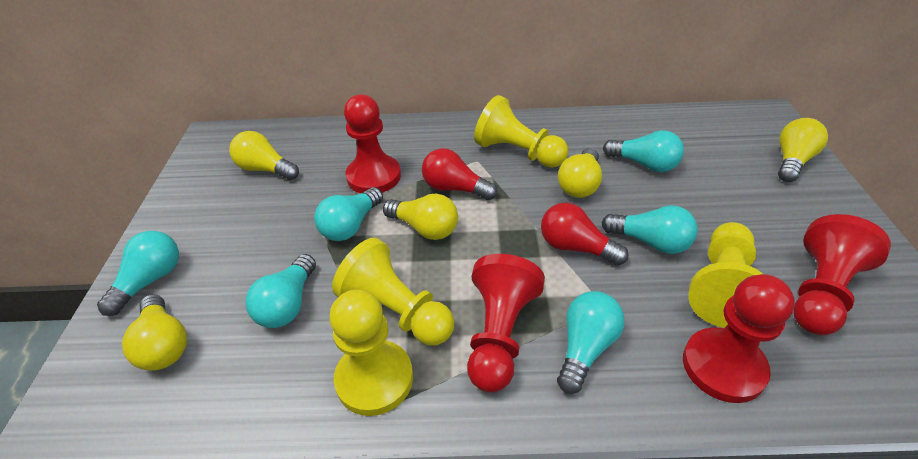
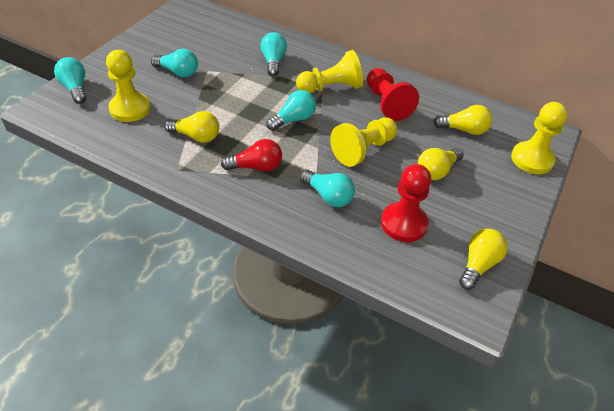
red light bulb: 2 -> 1
red pawn: 4 -> 2
turquoise light bulb: 6 -> 5
yellow light bulb: 5 -> 4

